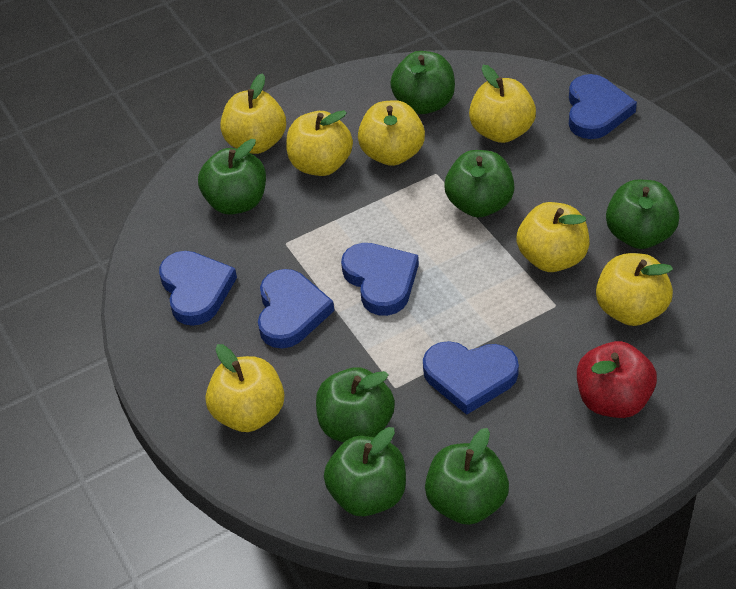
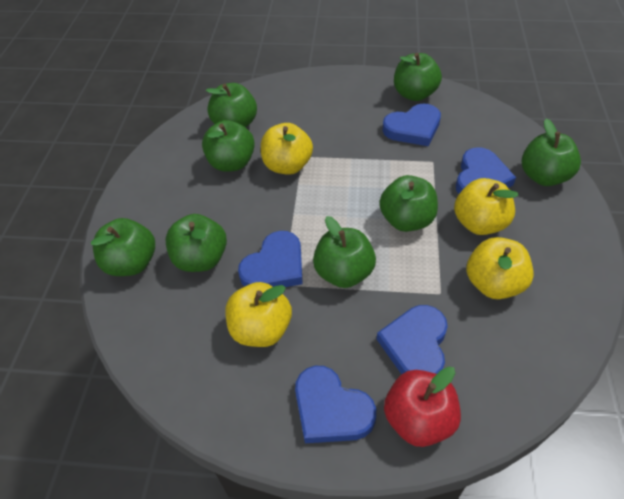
green apple: 7 -> 8
yellow apple: 7 -> 4

